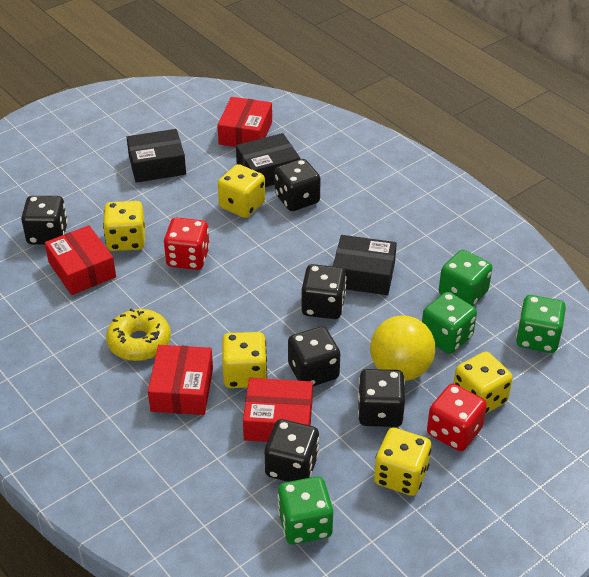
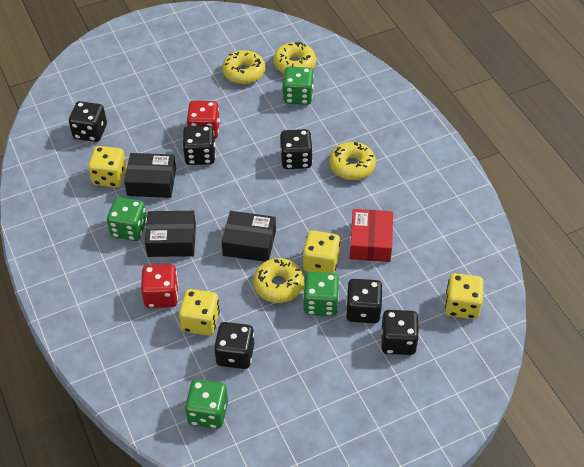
red box: 4 -> 1
yellow ball: 1 -> 0
yellow dice: 5 -> 4
yellow donut: 1 -> 4

